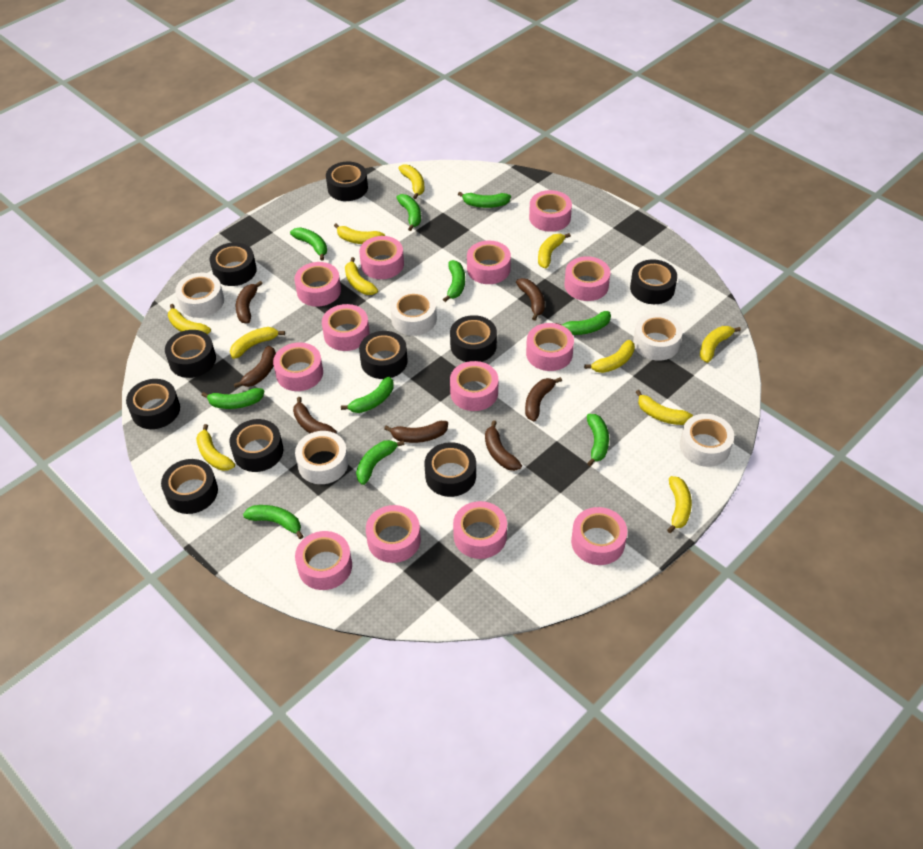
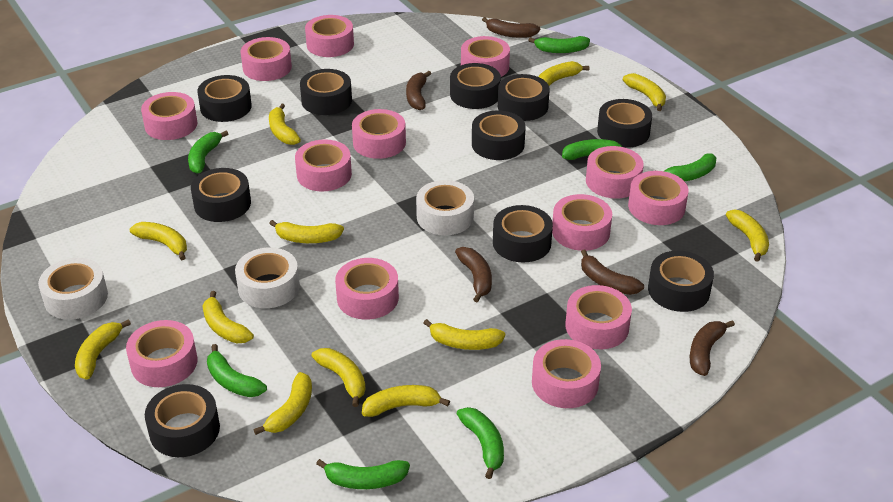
brown banana: 7 -> 5
green banana: 10 -> 7
white tape: 5 -> 3
yellow banana: 11 -> 12

